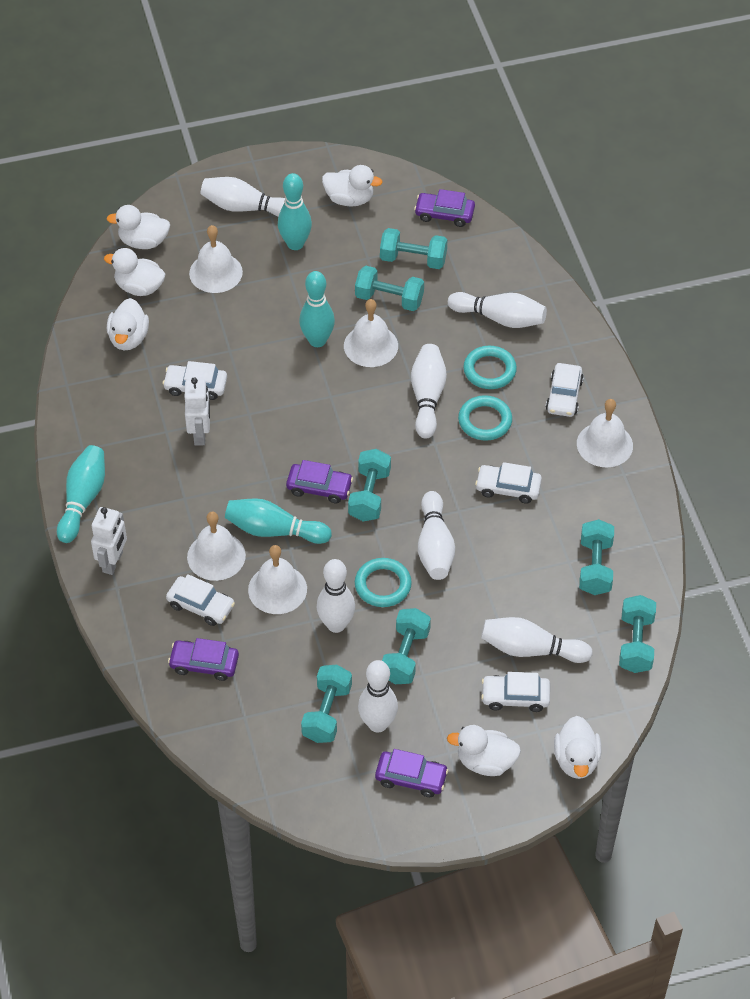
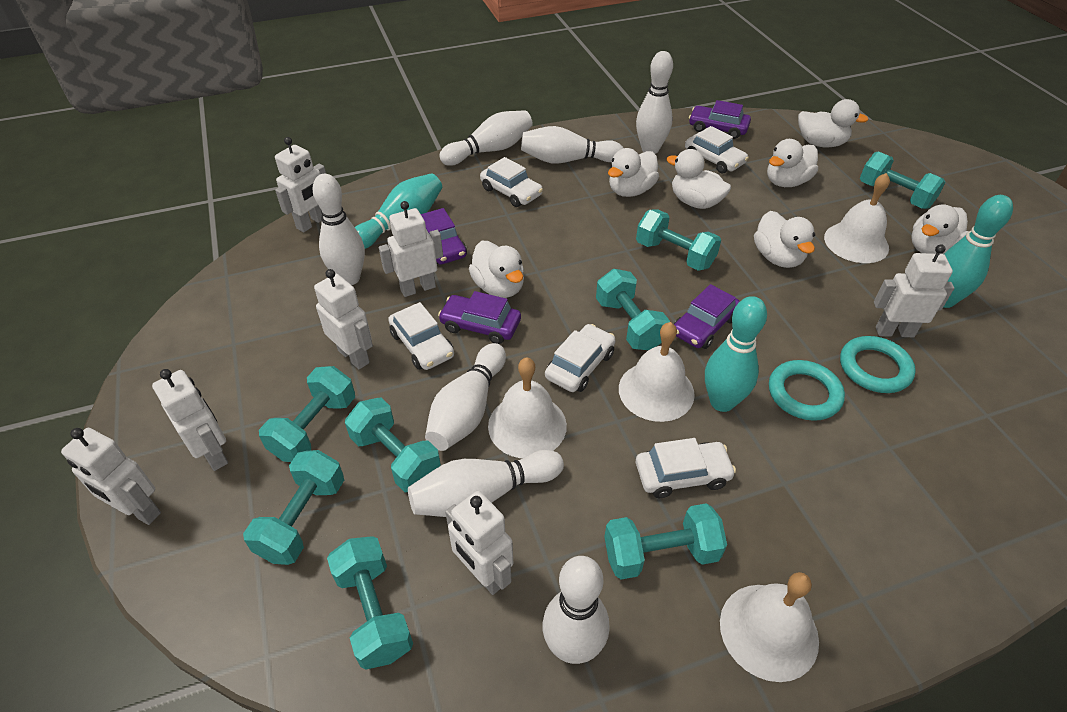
turquoise bowling pin: 4 -> 3
turquoise dumbbell: 7 -> 8
turquoise ring: 3 -> 2
white bell: 5 -> 4
white duck: 6 -> 7
white robot: 2 -> 7

